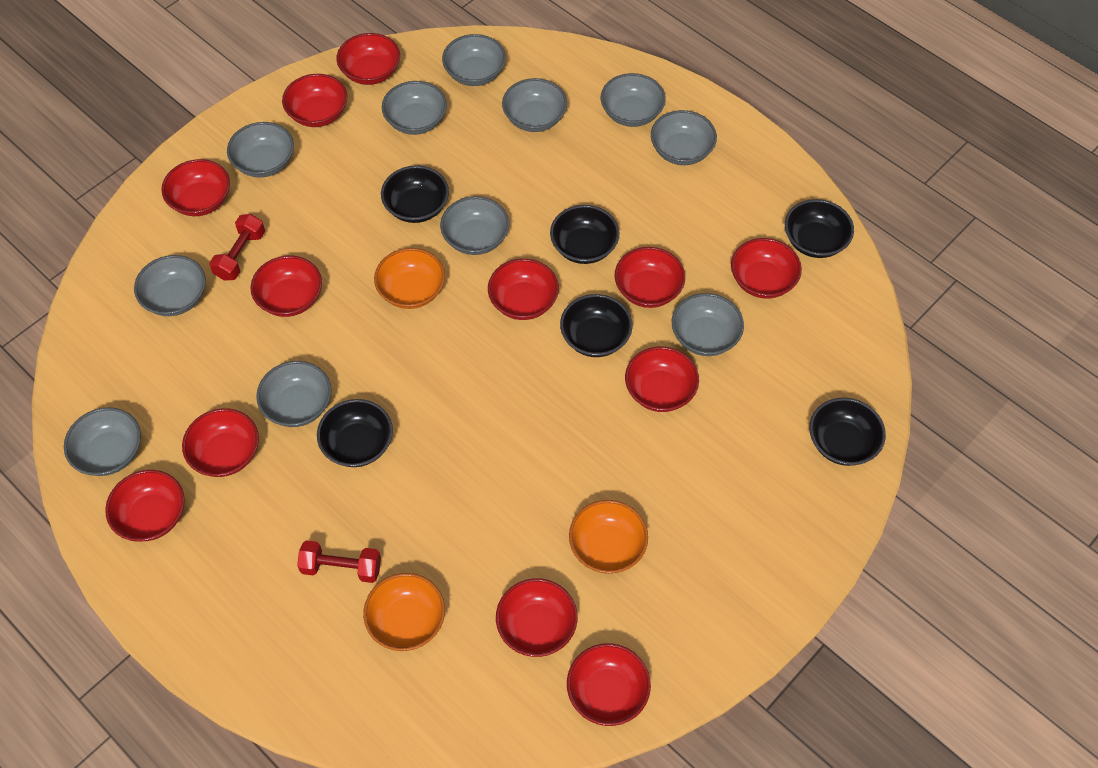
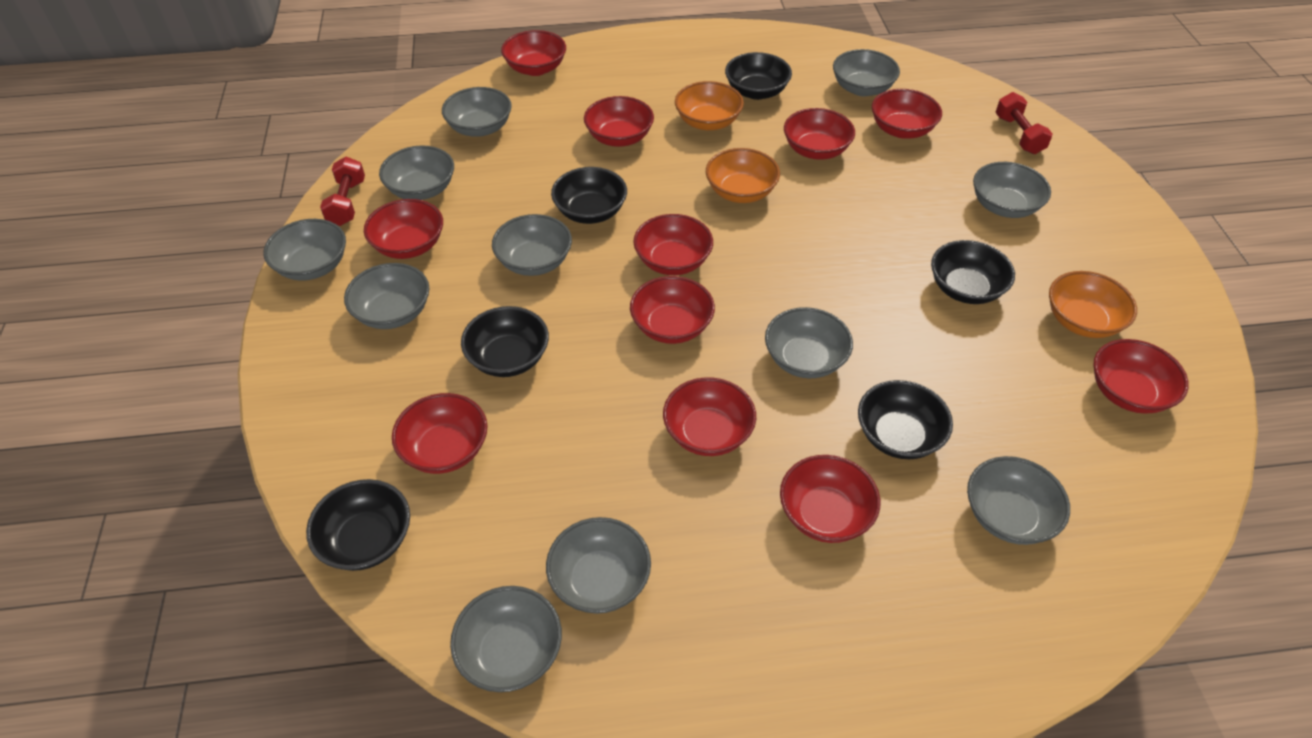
red bowl: 12 -> 11

